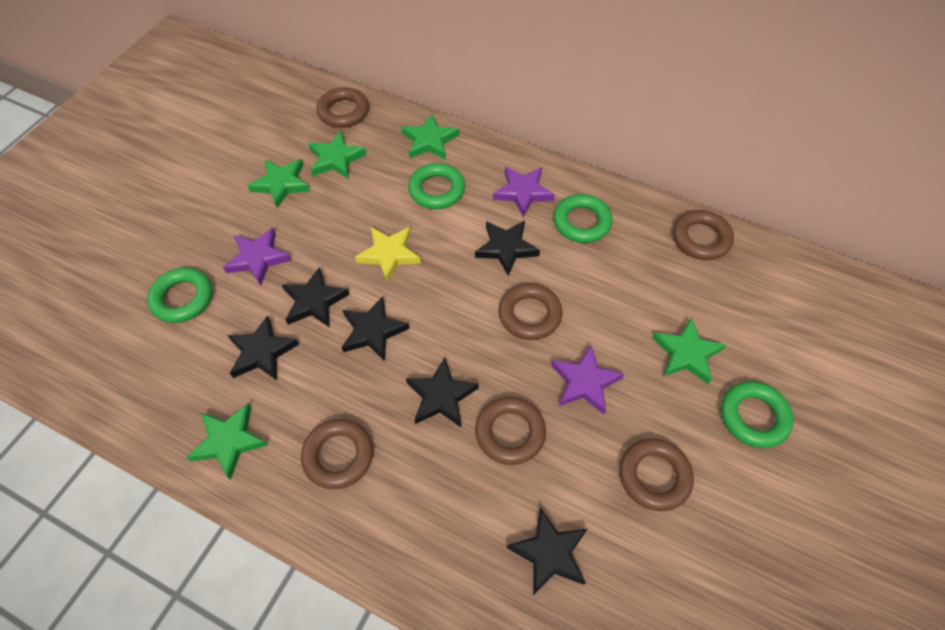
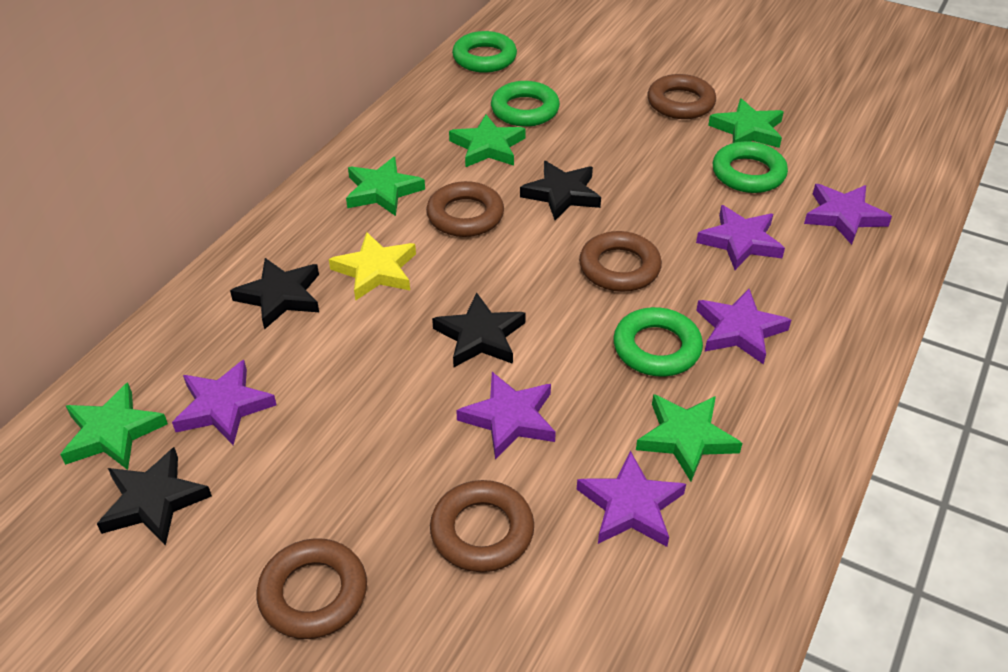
black star: 6 -> 4
brown ring: 6 -> 5
purple star: 3 -> 6

